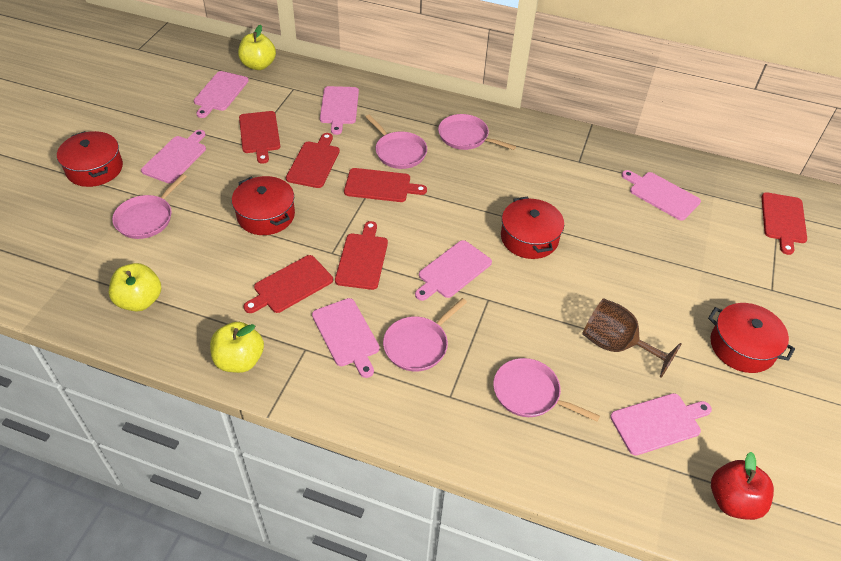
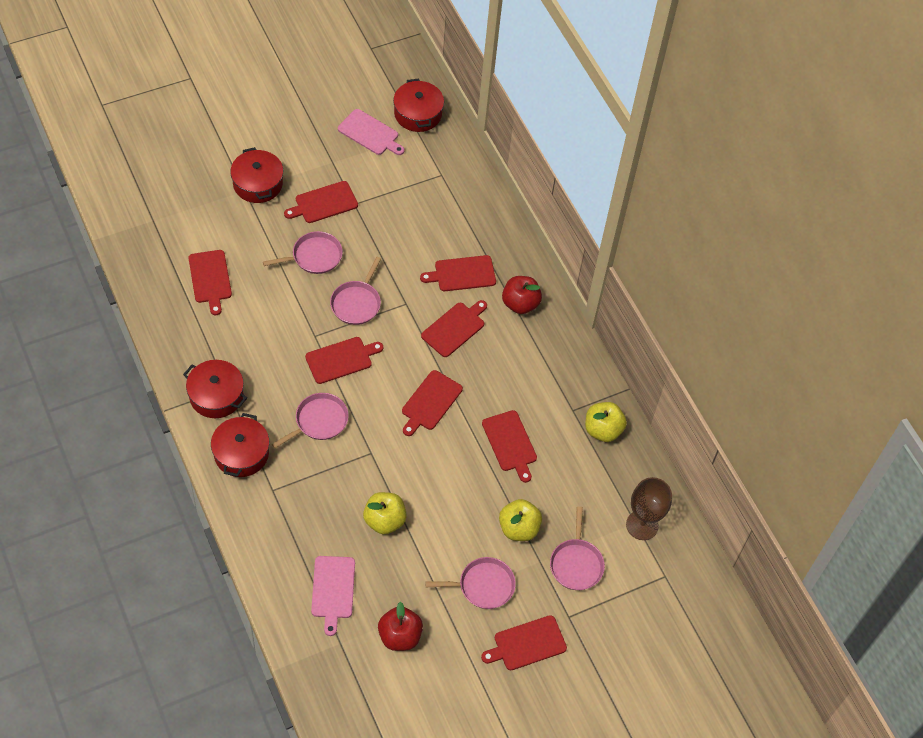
pink cutting board: 7 -> 2
red apple: 1 -> 2
red cutting board: 6 -> 8

